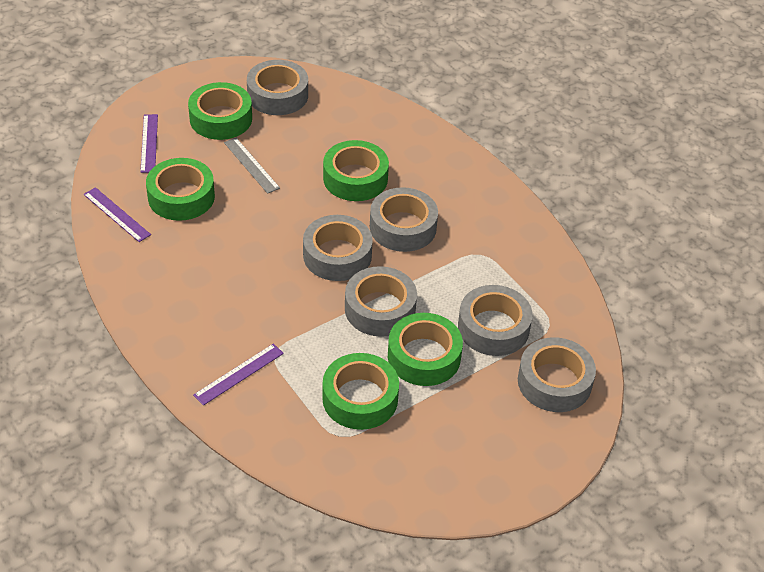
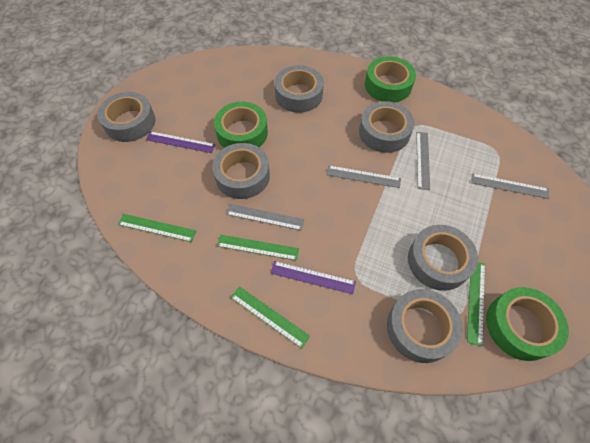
green ruler: 0 -> 4
green tape: 5 -> 3
grey ruler: 1 -> 4
purple ruler: 3 -> 2

